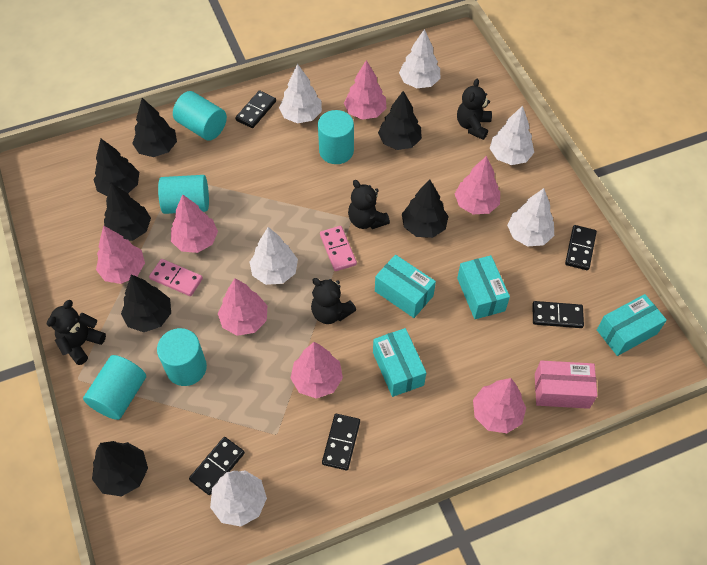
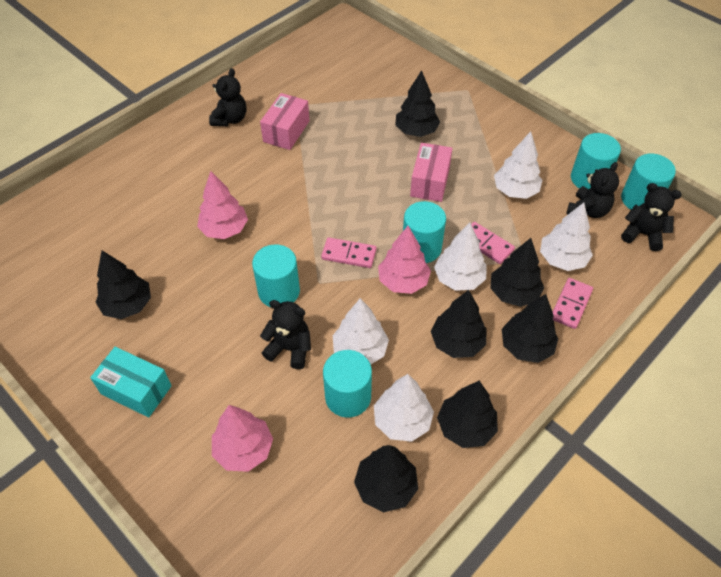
black domino: 5 -> 0
pink box: 1 -> 2
pink domino: 2 -> 3
pink tree: 7 -> 3
turquoise box: 4 -> 1
white tree: 6 -> 5

